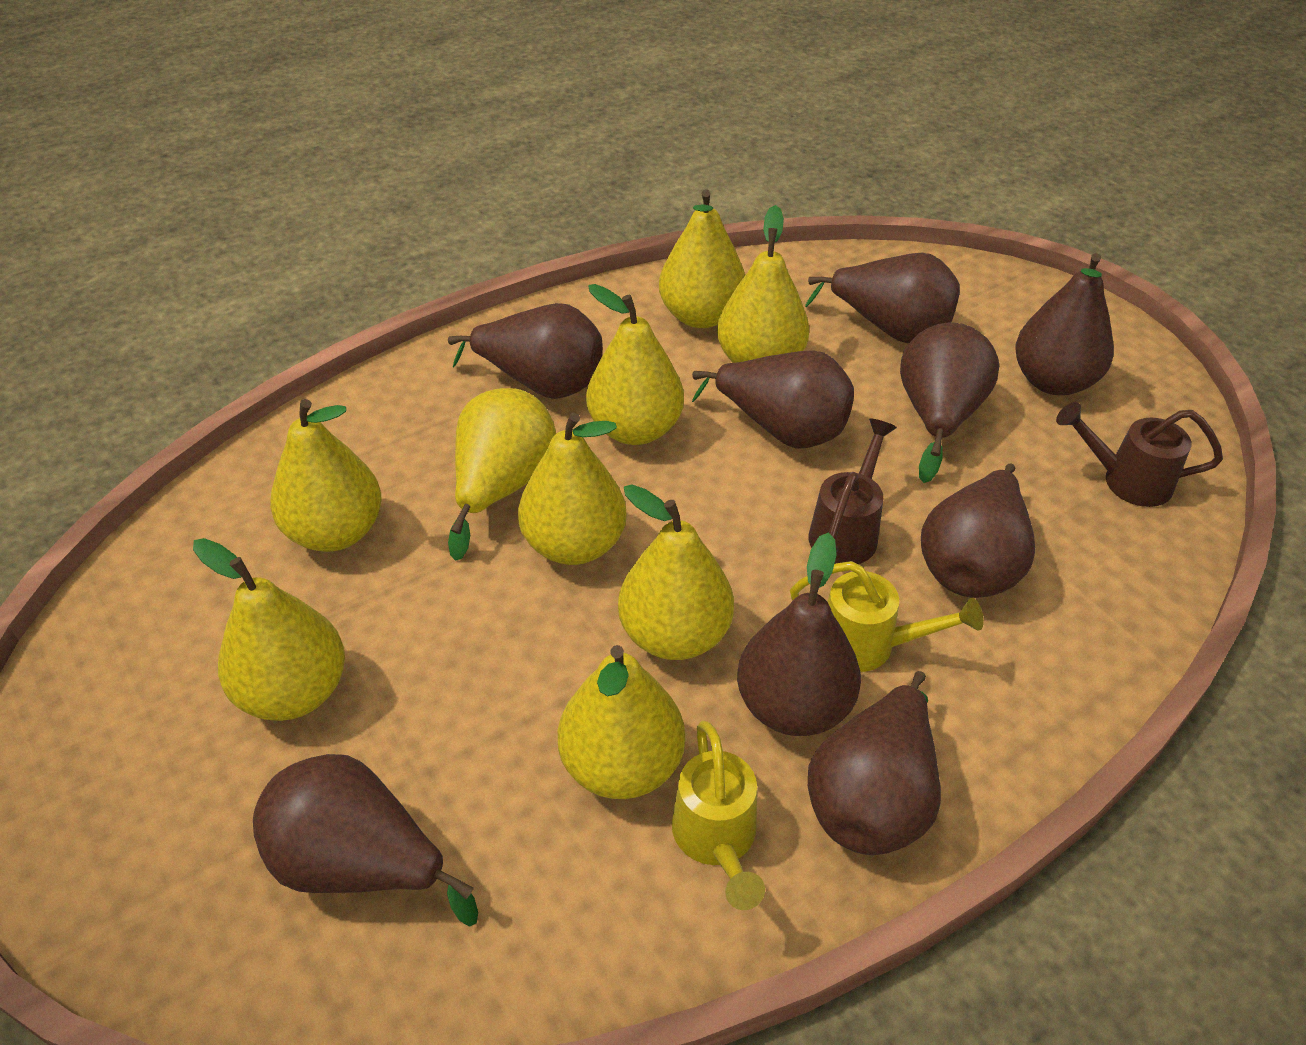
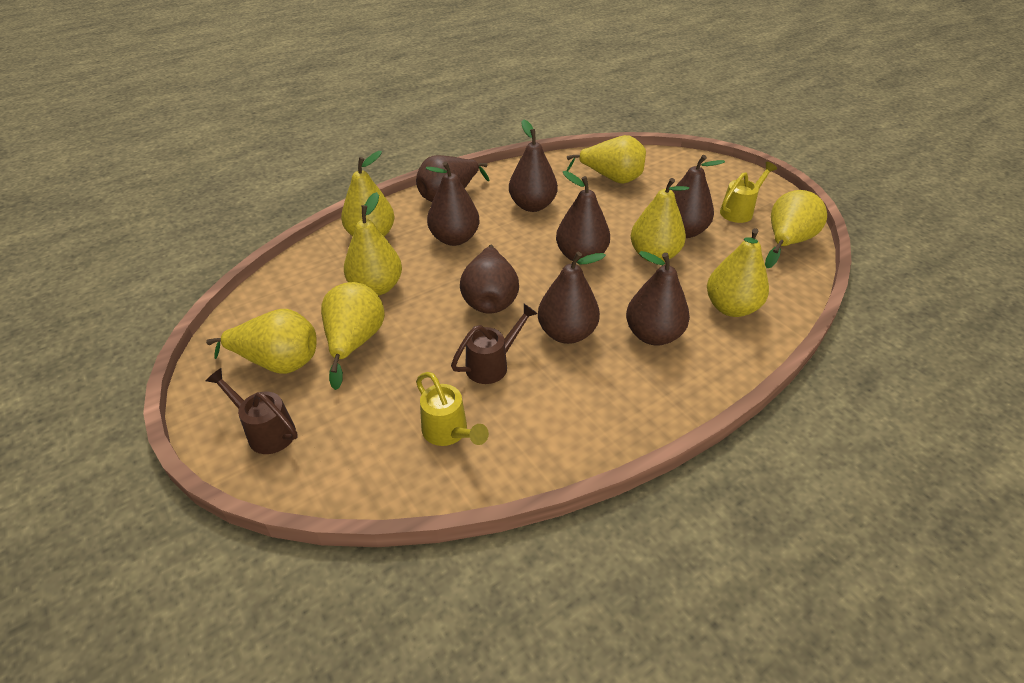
brown pear: 9 -> 8
yellow pear: 9 -> 8

